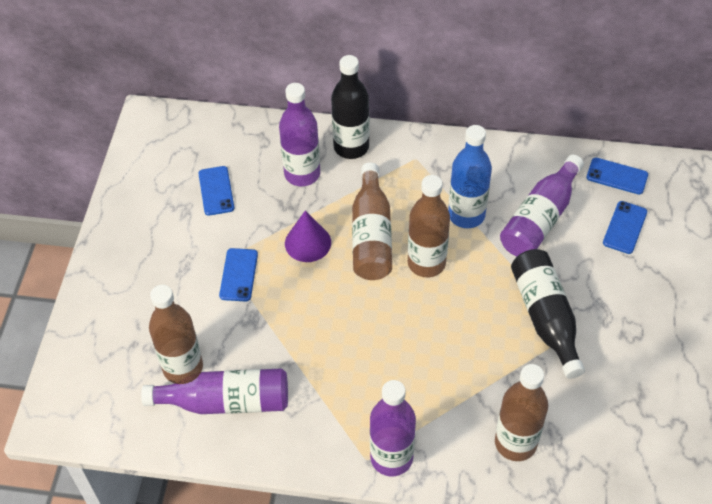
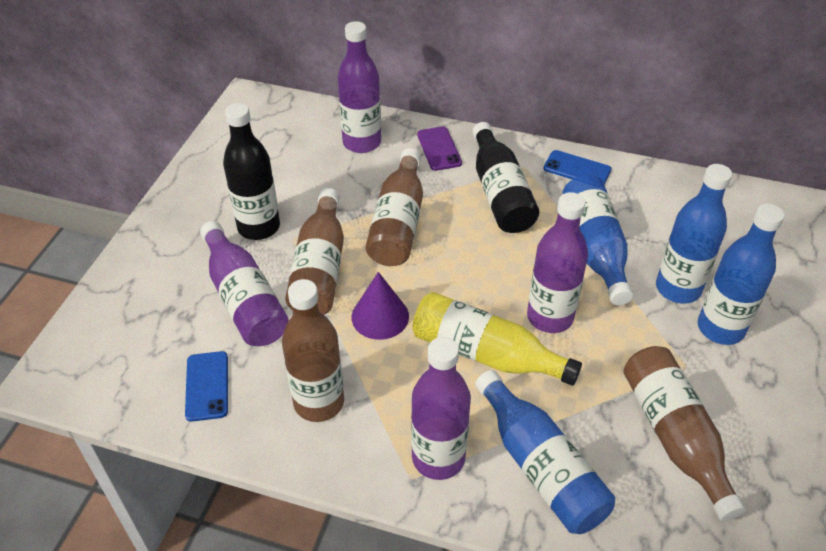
blue bottle: 1 -> 4
blue phone: 4 -> 2
purple phone: 0 -> 1
yellow bottle: 0 -> 1

